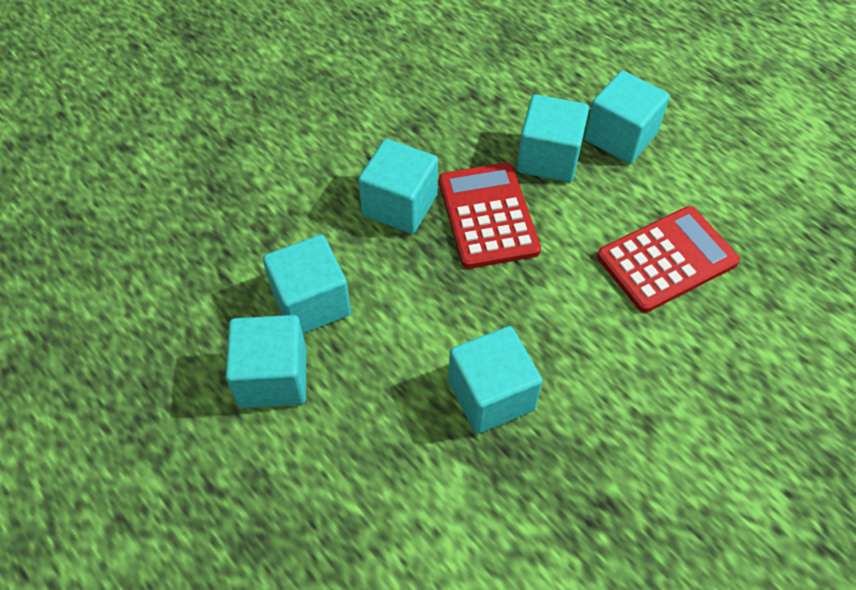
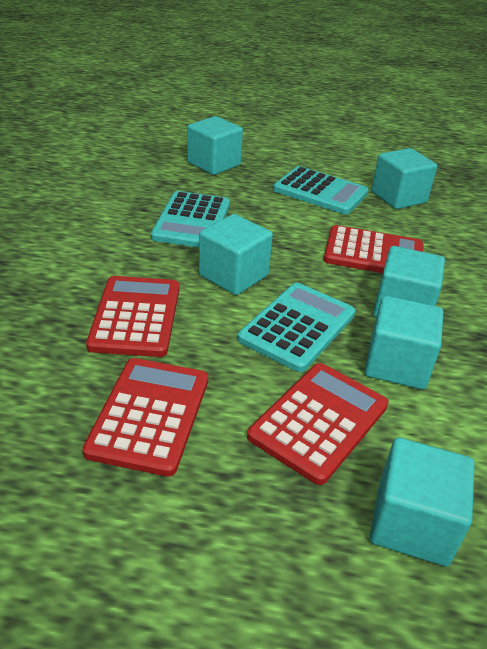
red calculator: 2 -> 4
turquoise calculator: 0 -> 3

